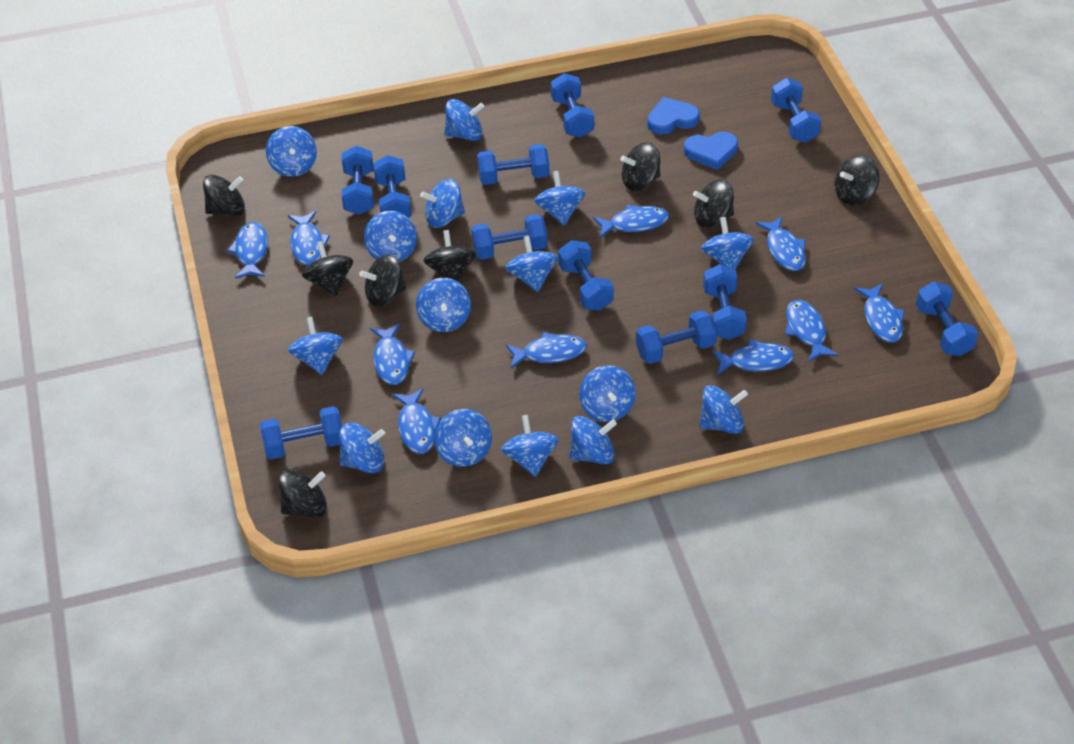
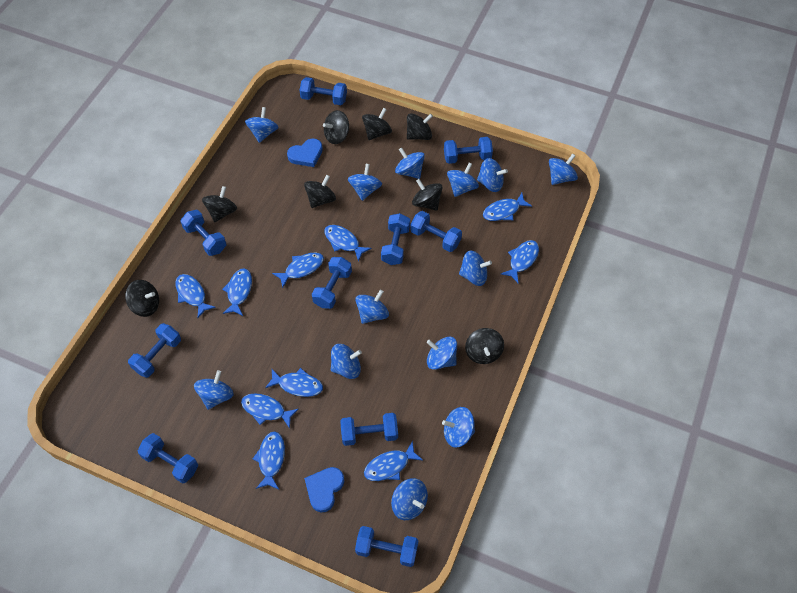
blue dumbbell: 11 -> 10
blue spinning top: 15 -> 13

